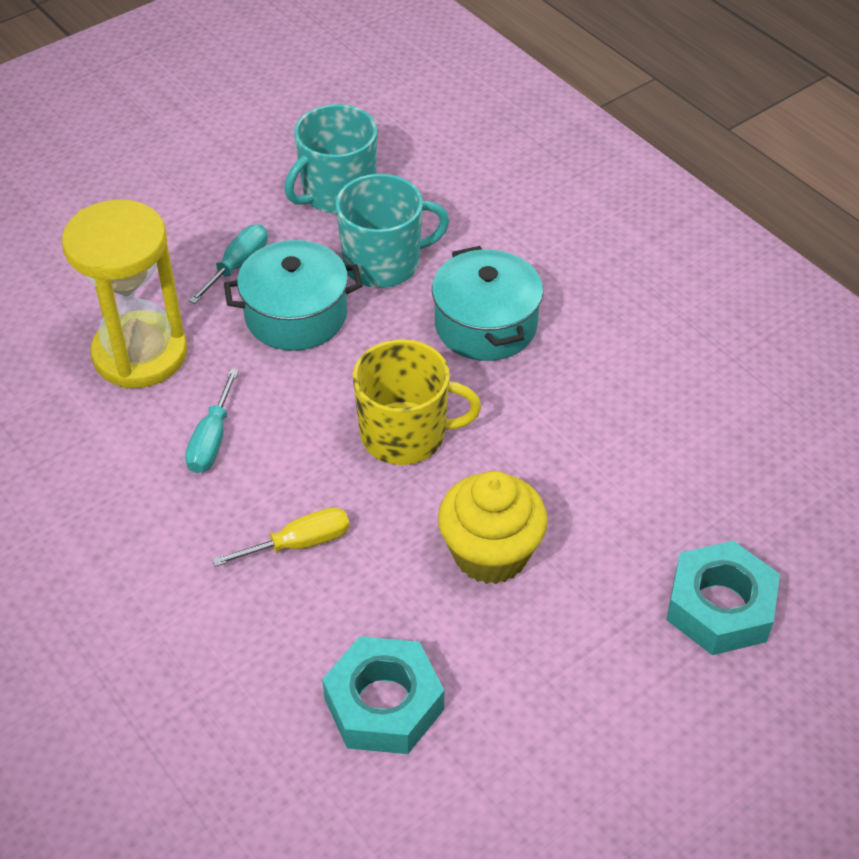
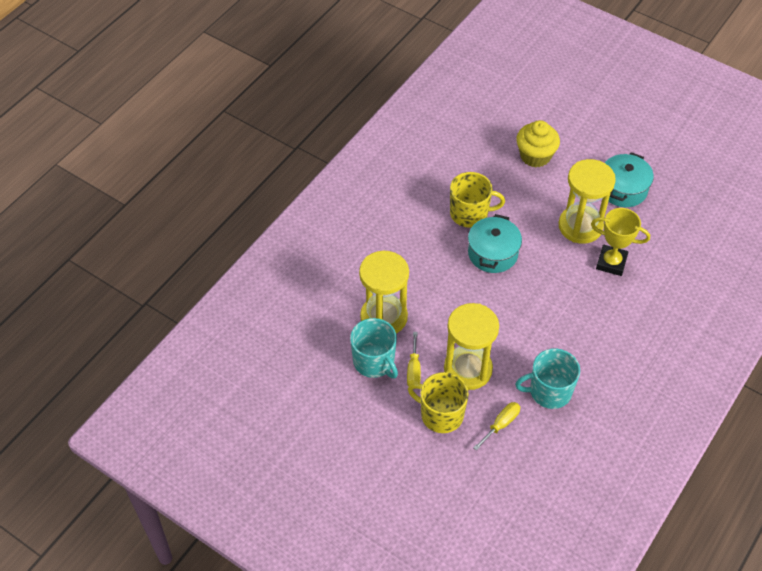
turquoise nut: 2 -> 0
turquoise screwdriver: 2 -> 0
yellow hourglass: 1 -> 3
yellow mug: 1 -> 2
yellow screwdriver: 1 -> 2
yellow trophy: 0 -> 1

